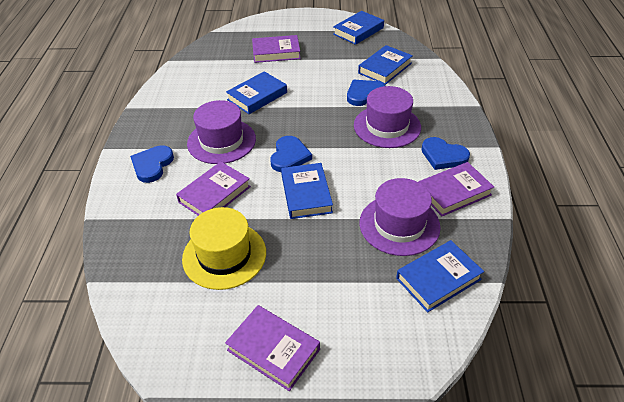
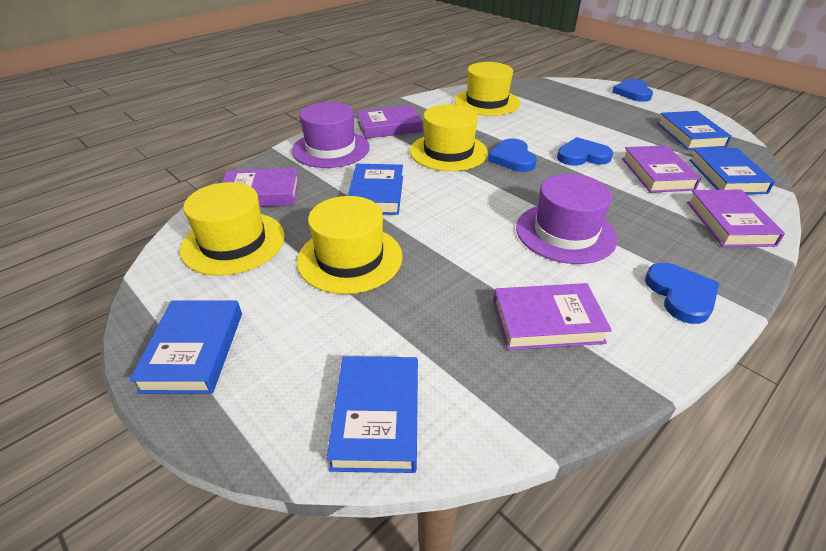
purple book: 4 -> 5
purple hat: 3 -> 2
yellow hat: 1 -> 4

